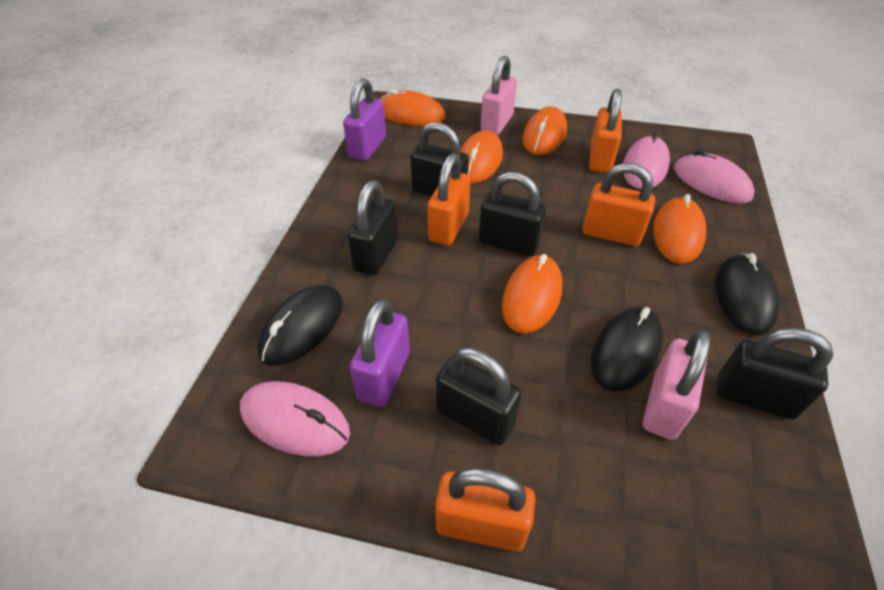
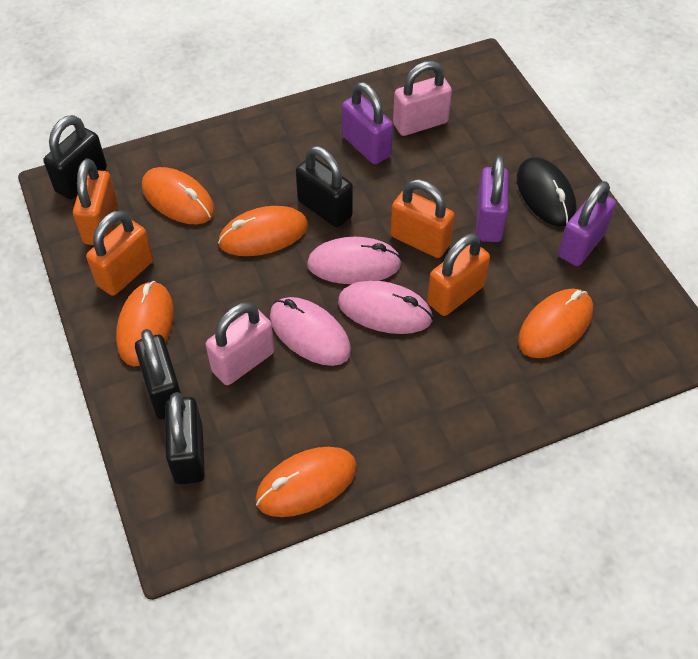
black mouse: 3 -> 1
black padlock: 5 -> 4
purple padlock: 2 -> 3

